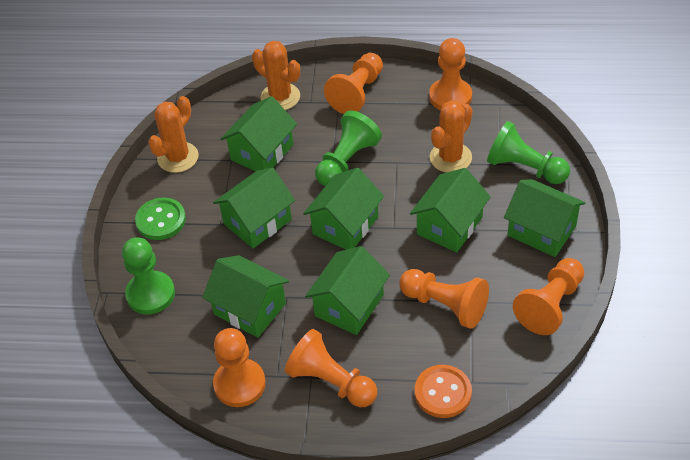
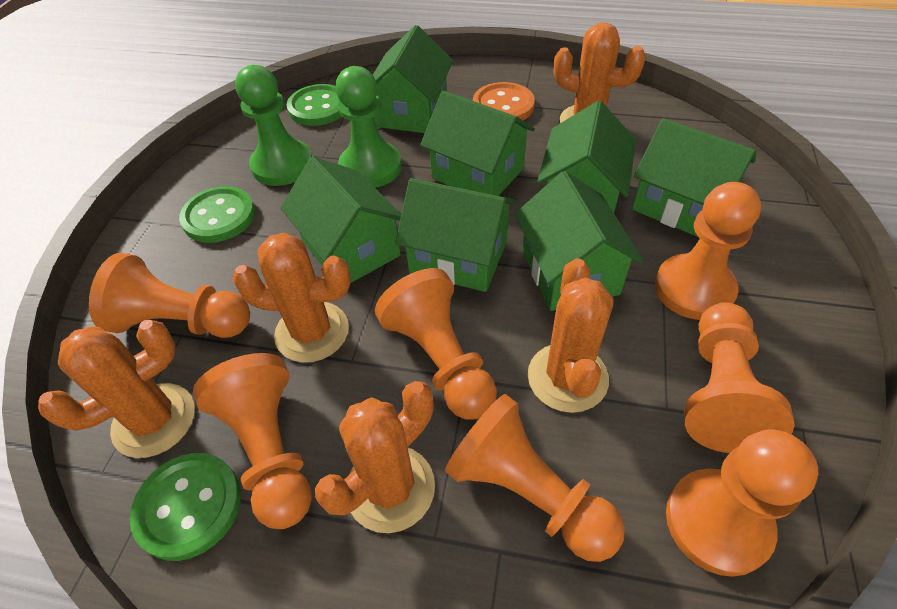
green button: 1 -> 3
green pawn: 3 -> 2
orange cactus: 3 -> 5
orange pawn: 6 -> 7

